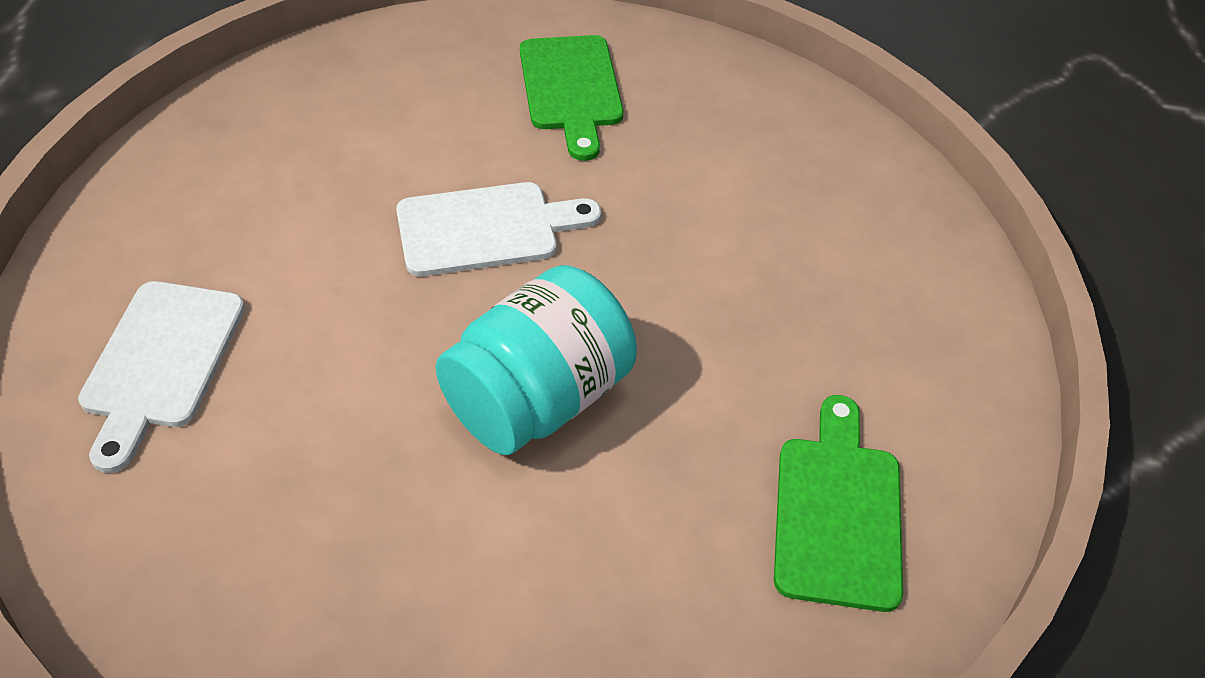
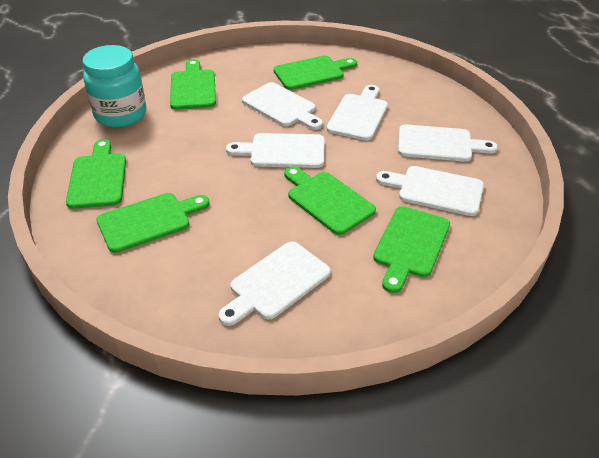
green cutting board: 2 -> 6
white cutting board: 2 -> 6

